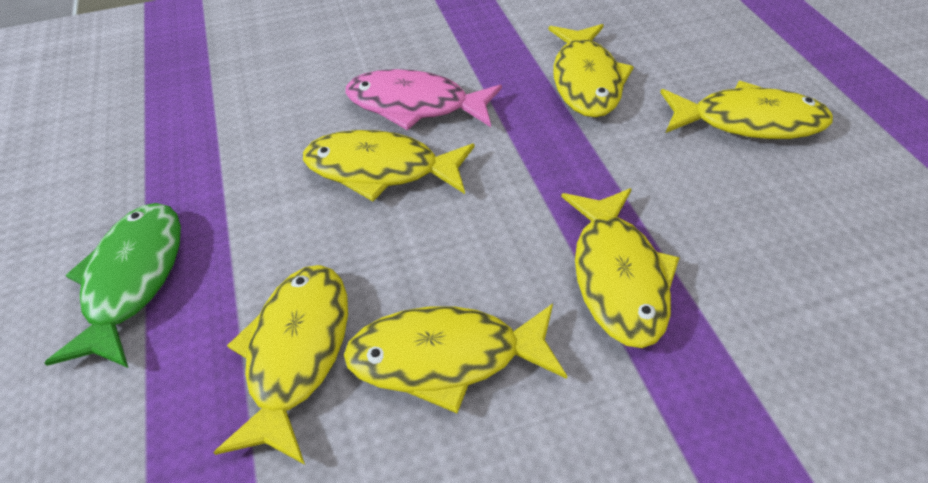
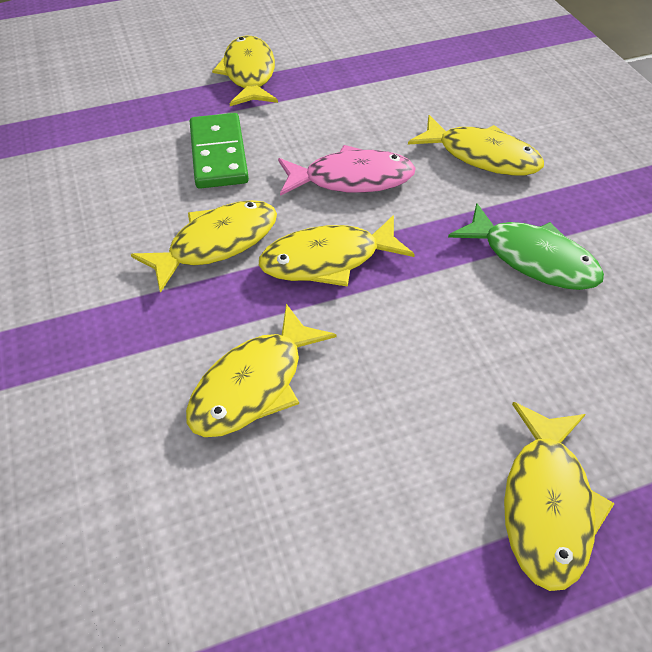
green domino: 0 -> 1

